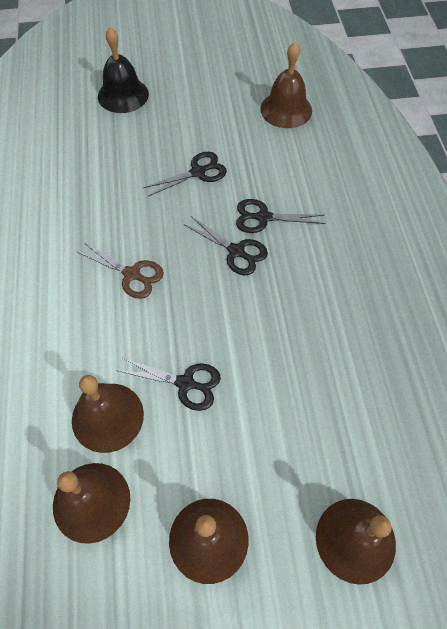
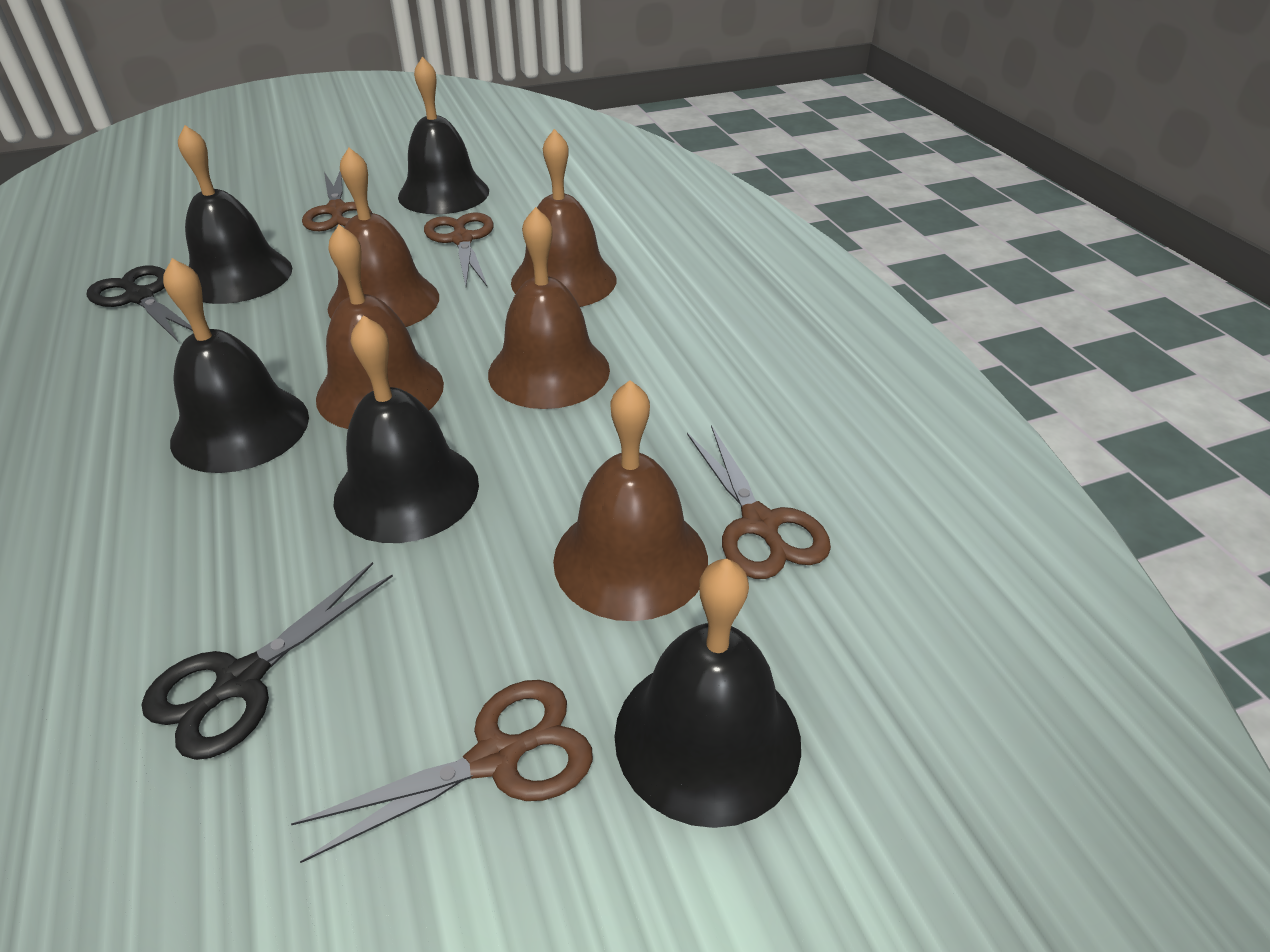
black bell: 1 -> 5
black scissors: 4 -> 2
brown scissors: 1 -> 4

